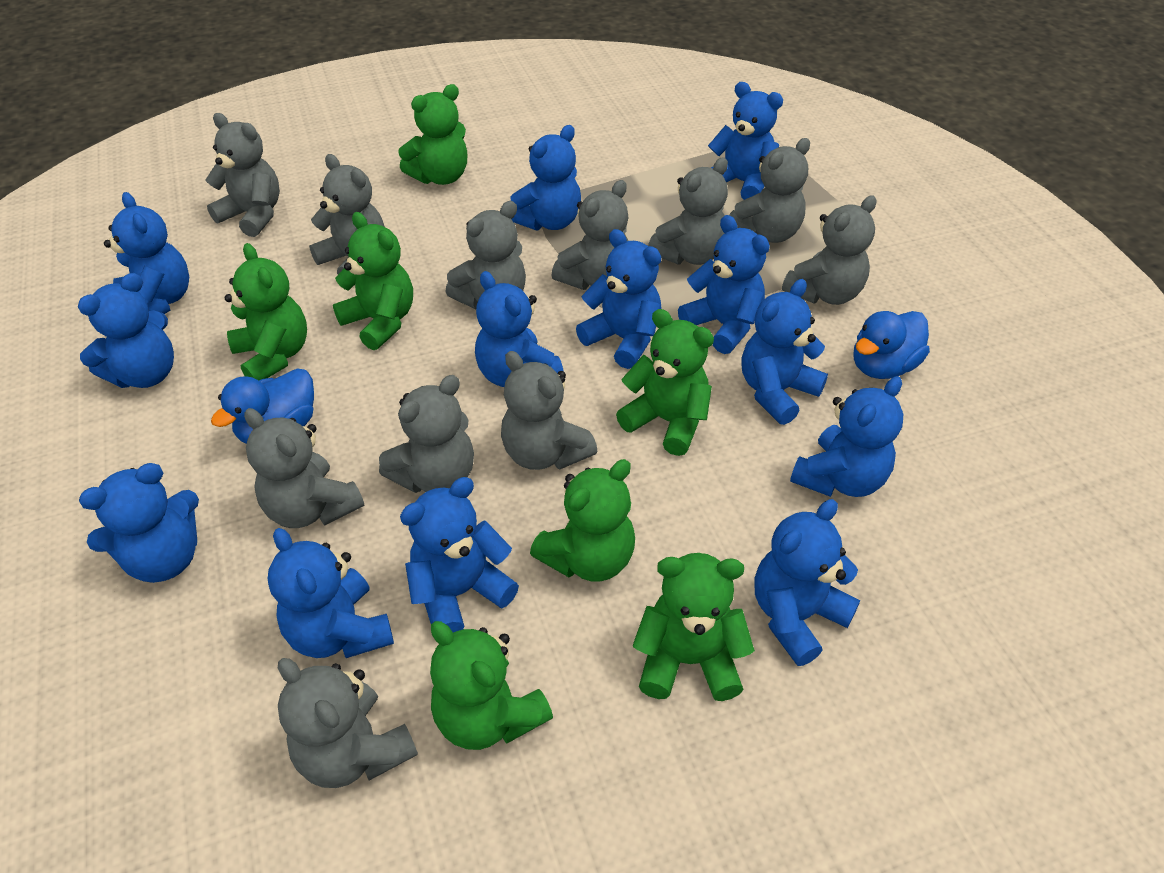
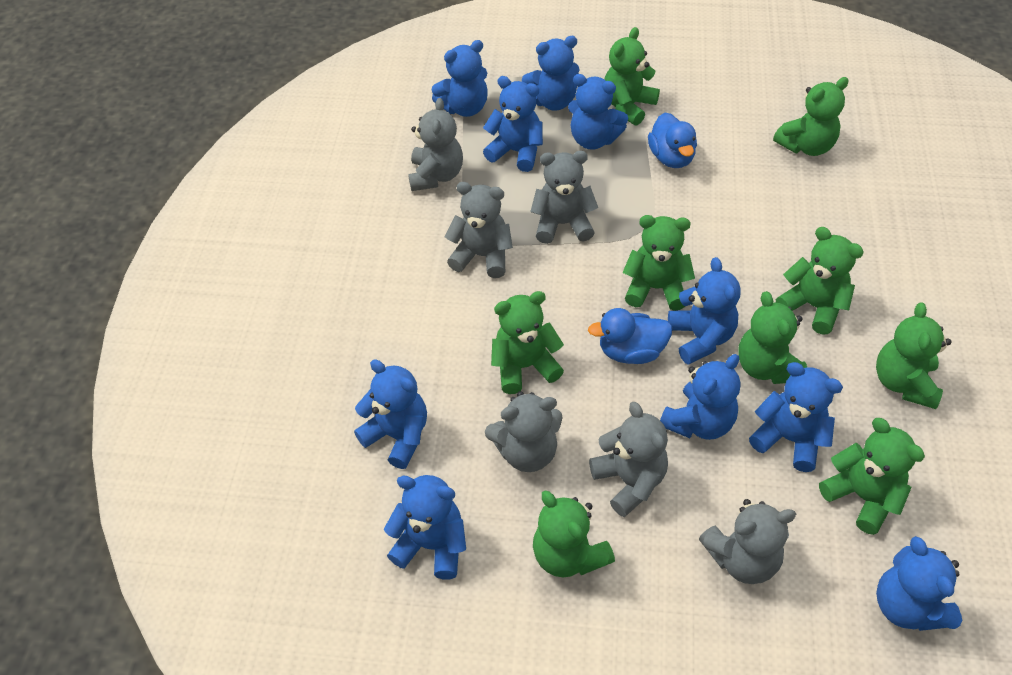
blue teddy bear: 13 -> 10
green teddy bear: 7 -> 9
grey teddy bear: 11 -> 6

